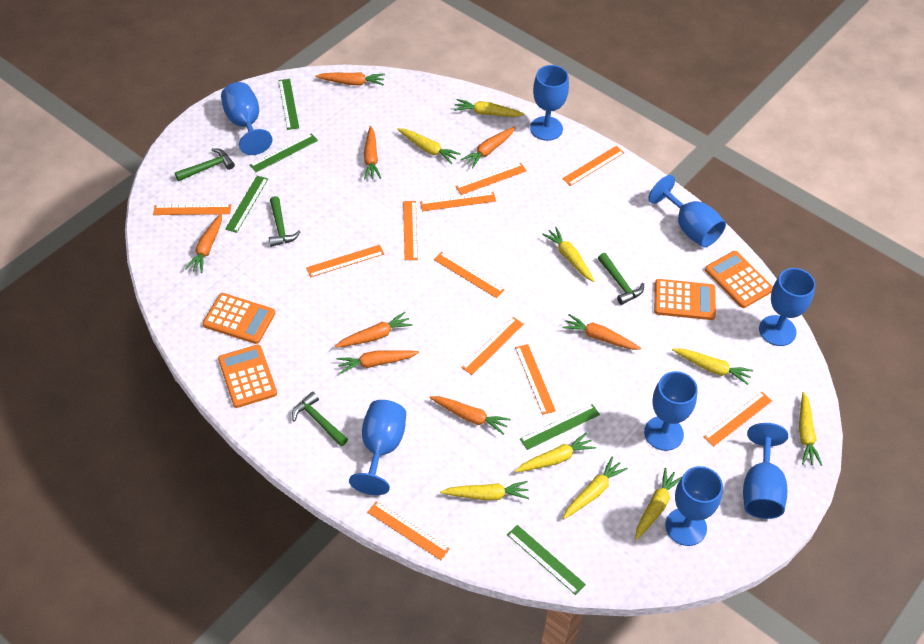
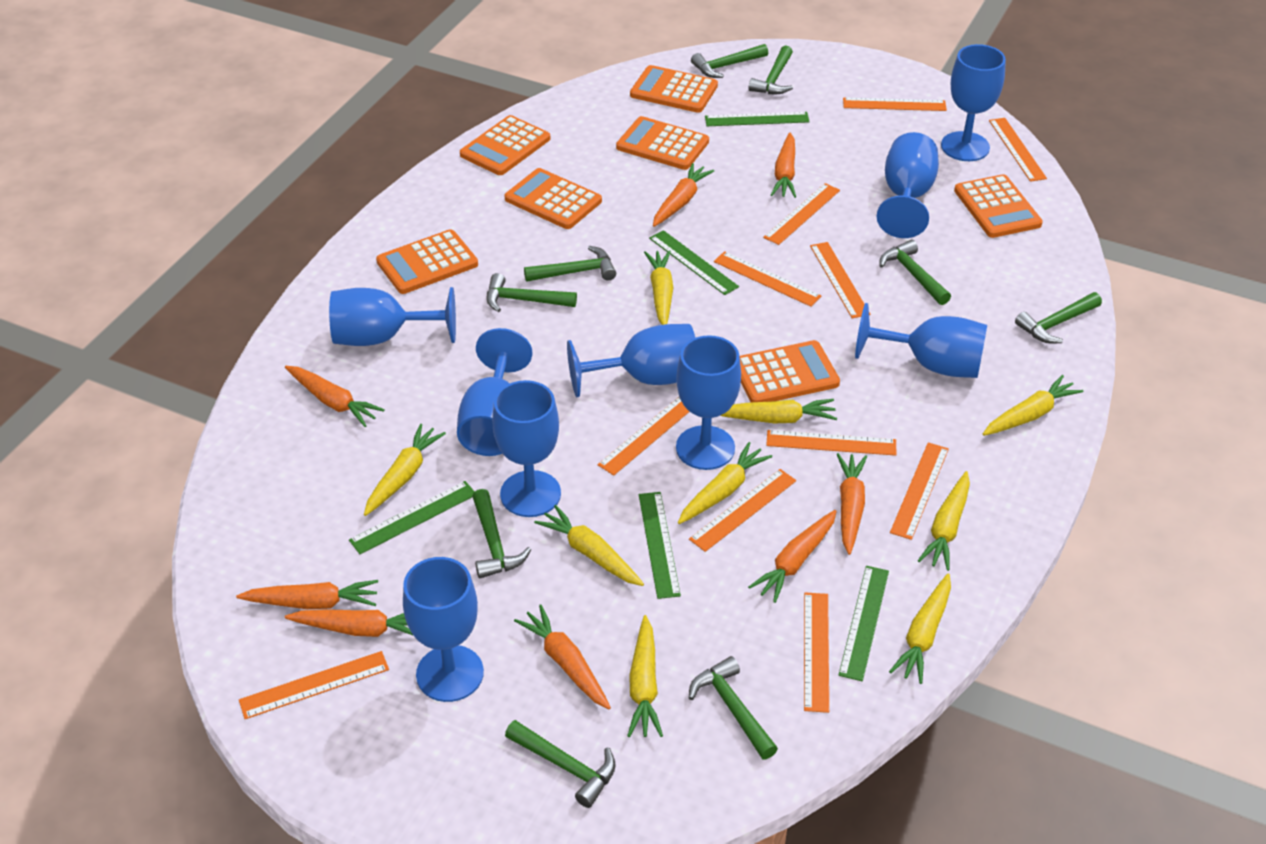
blue goblet: 8 -> 9
green hammer: 4 -> 9
orange calculator: 4 -> 7

